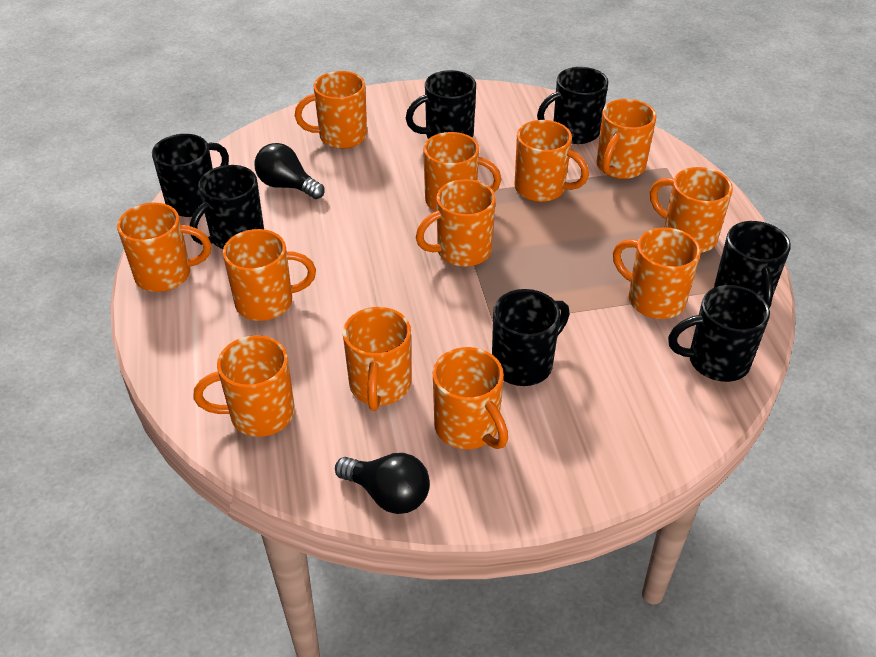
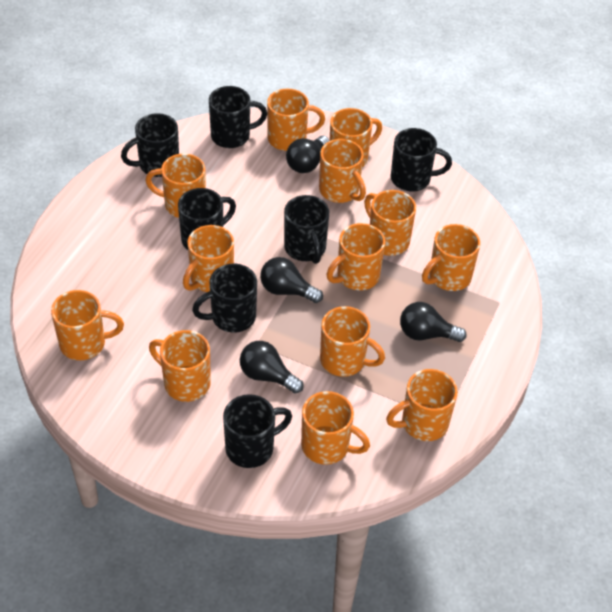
black light bulb: 2 -> 4
orange mug: 12 -> 13

